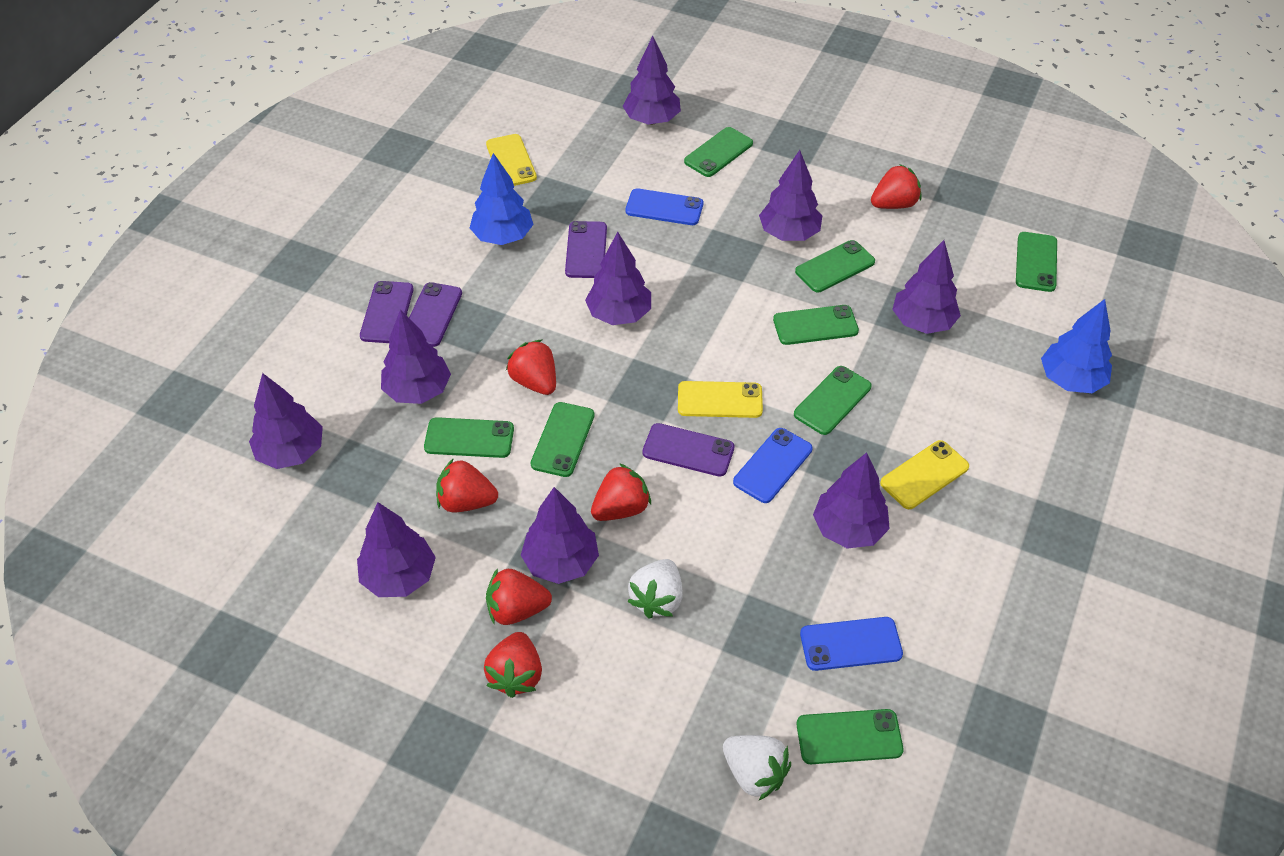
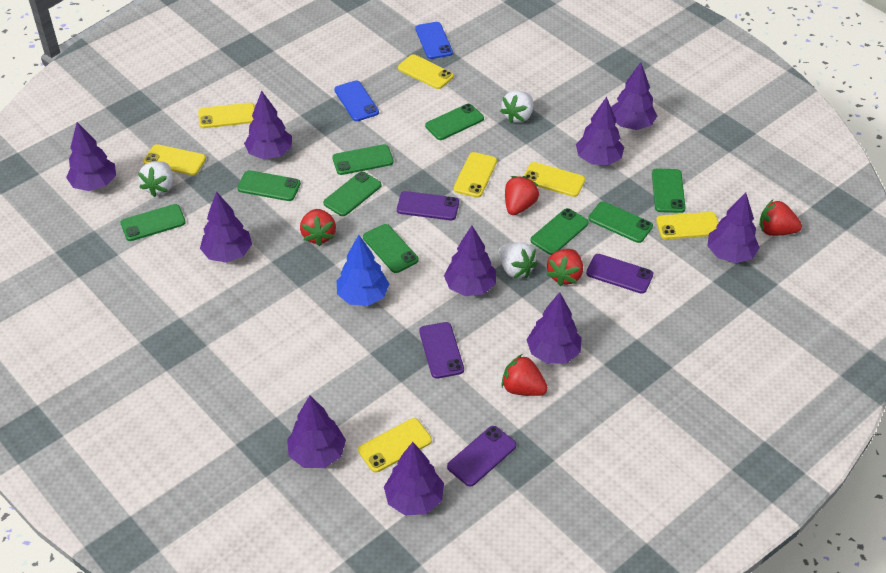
blue phone: 3 -> 2
blue tree: 2 -> 1
green phone: 8 -> 9
purple tree: 9 -> 10
red strawberry: 6 -> 5
white strawberry: 2 -> 3
yellow phone: 3 -> 7

